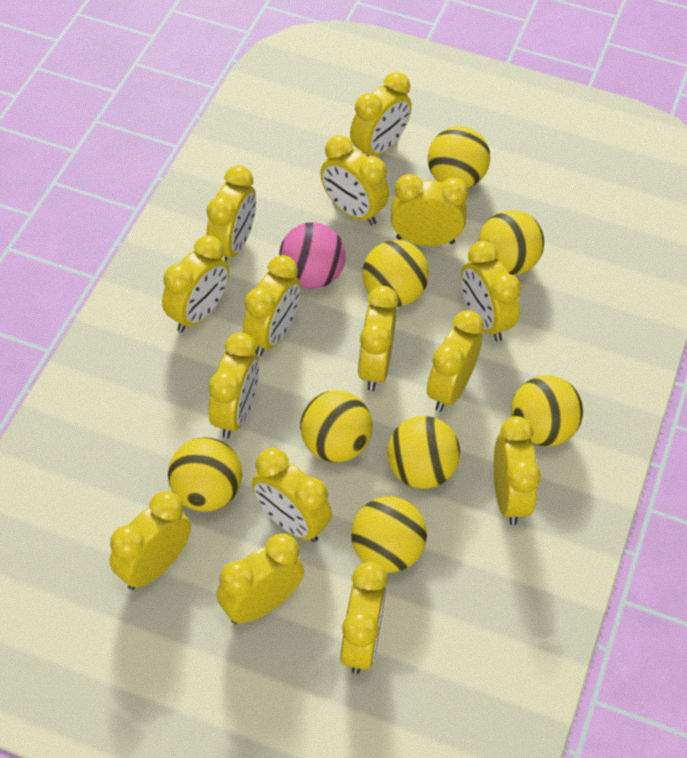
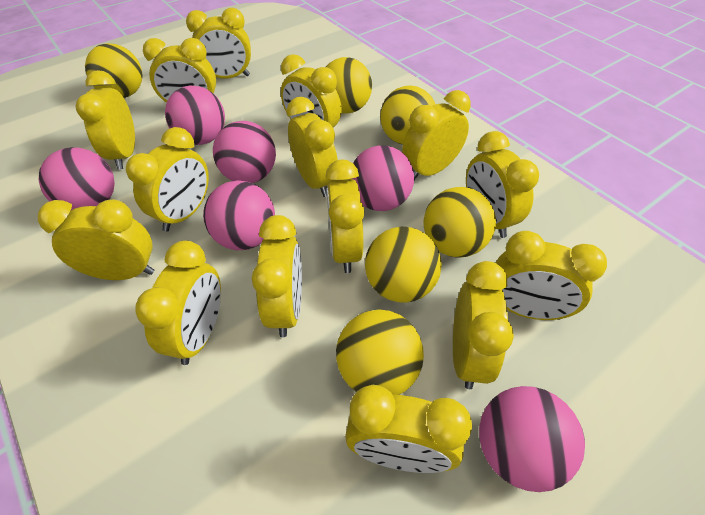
pink ball: 1 -> 6
yellow ball: 8 -> 6

